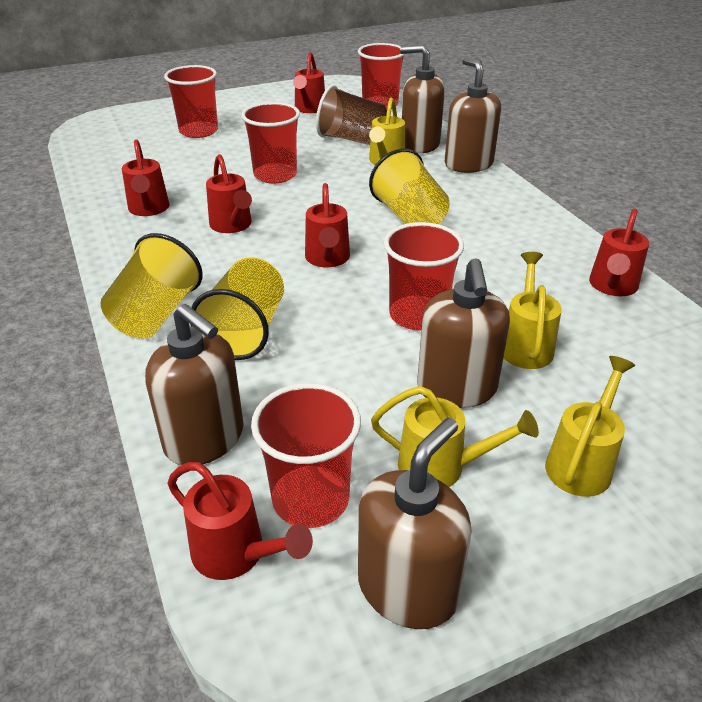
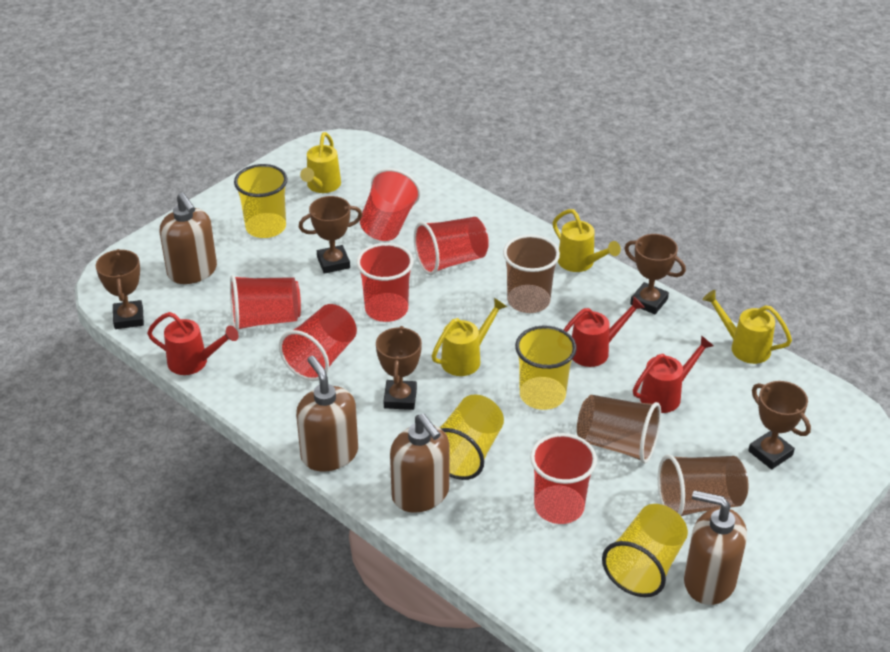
brown cup: 1 -> 3
brown soap dispenser: 5 -> 4
brown trophy: 0 -> 5
red cup: 5 -> 6
red watering can: 6 -> 3
yellow cup: 3 -> 4

